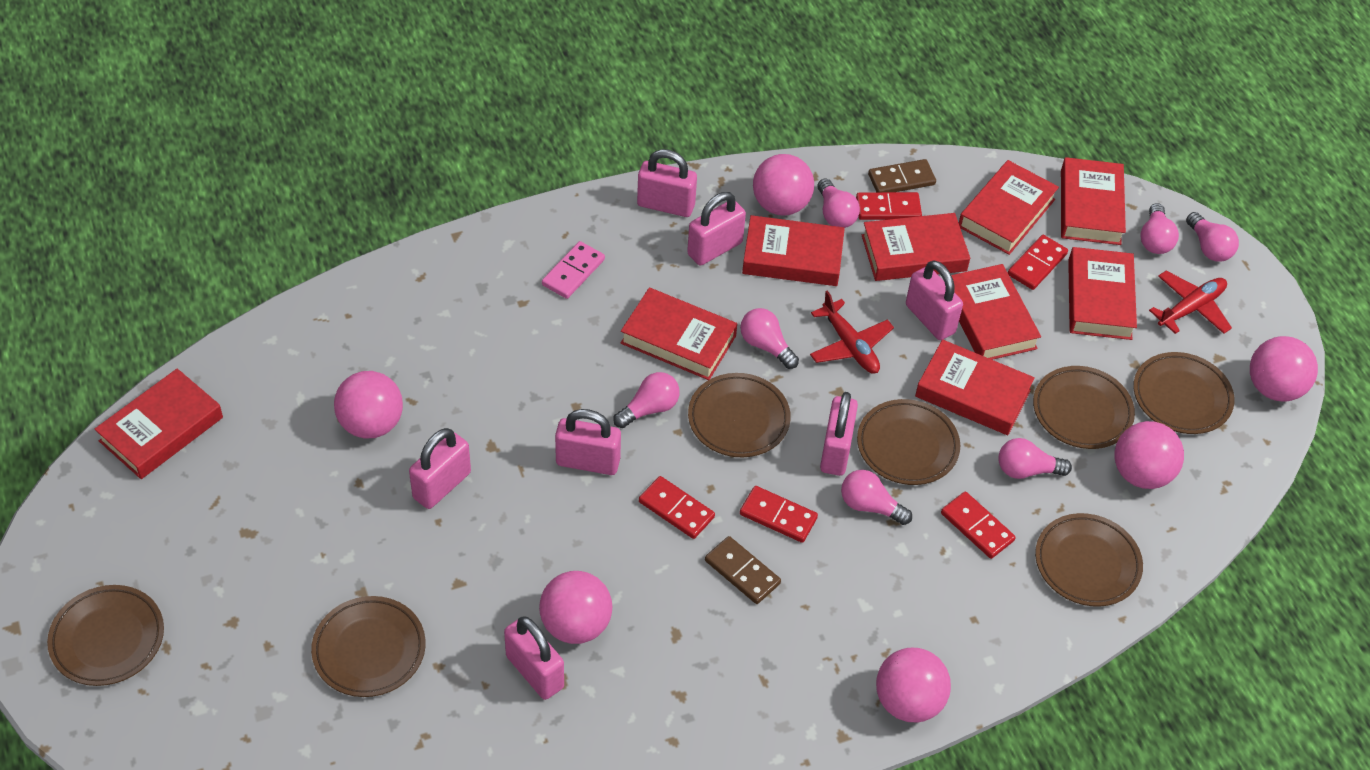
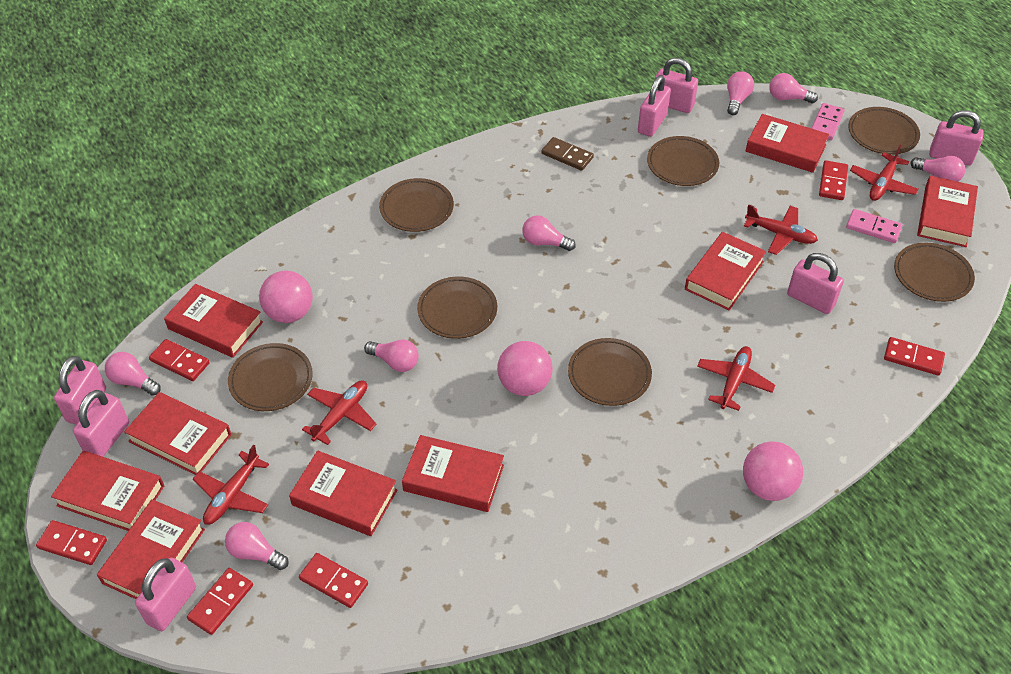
brown domino: 2 -> 1
pink ball: 6 -> 3
pink domino: 1 -> 2
red domino: 5 -> 6
red plane: 2 -> 5

